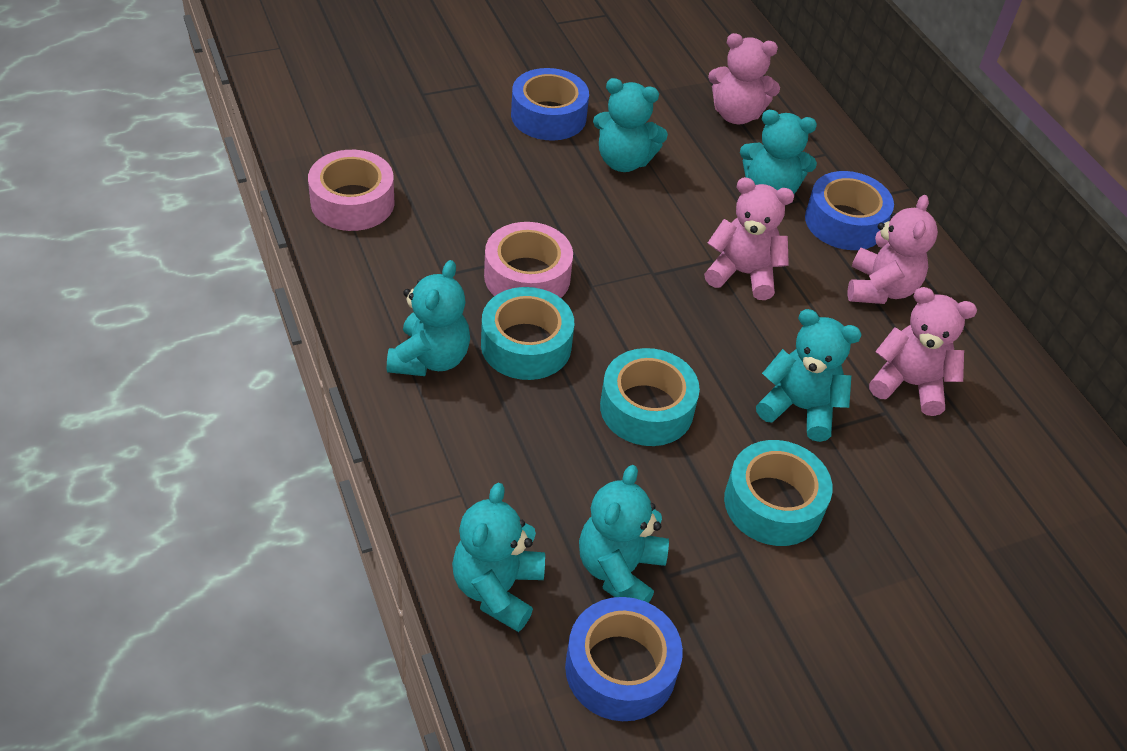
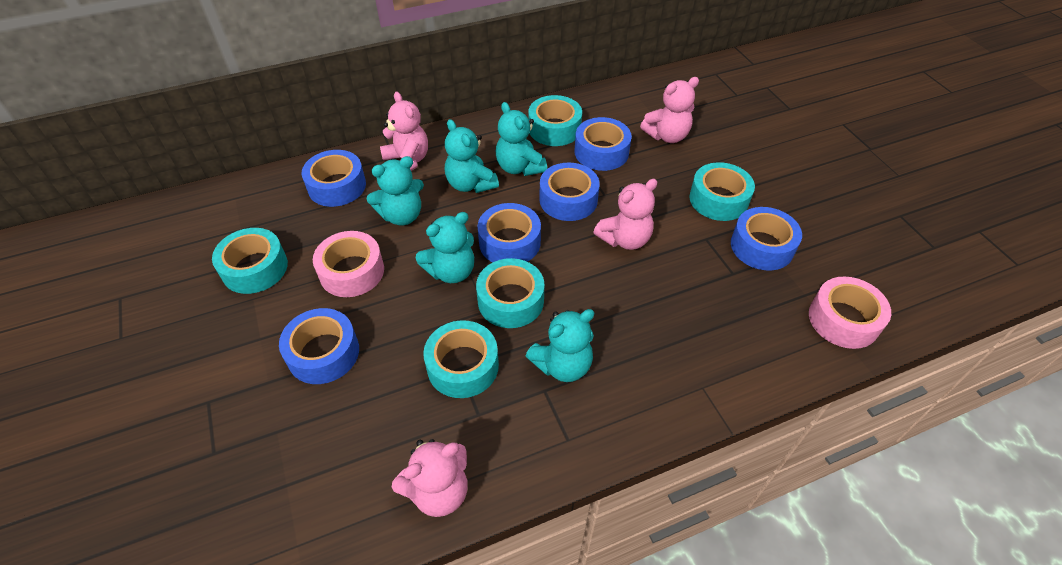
blue tape: 3 -> 6
turquoise tape: 3 -> 5
turquoise teddy bear: 6 -> 5

